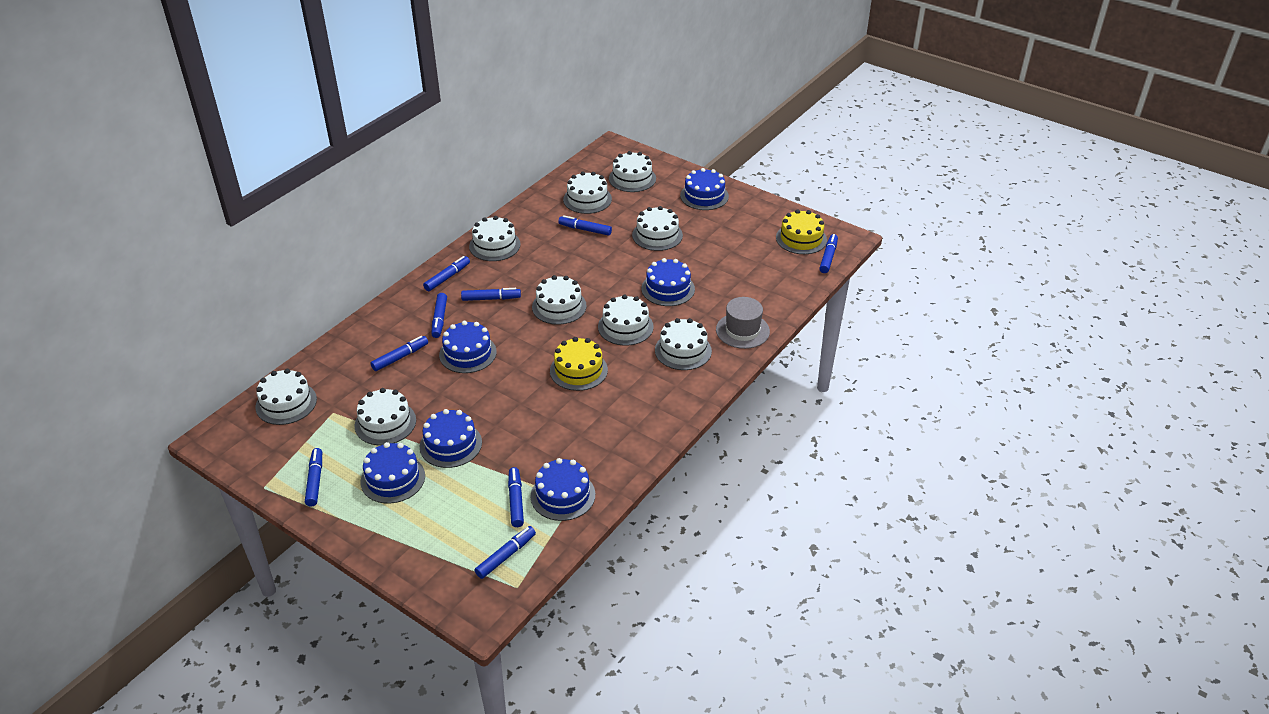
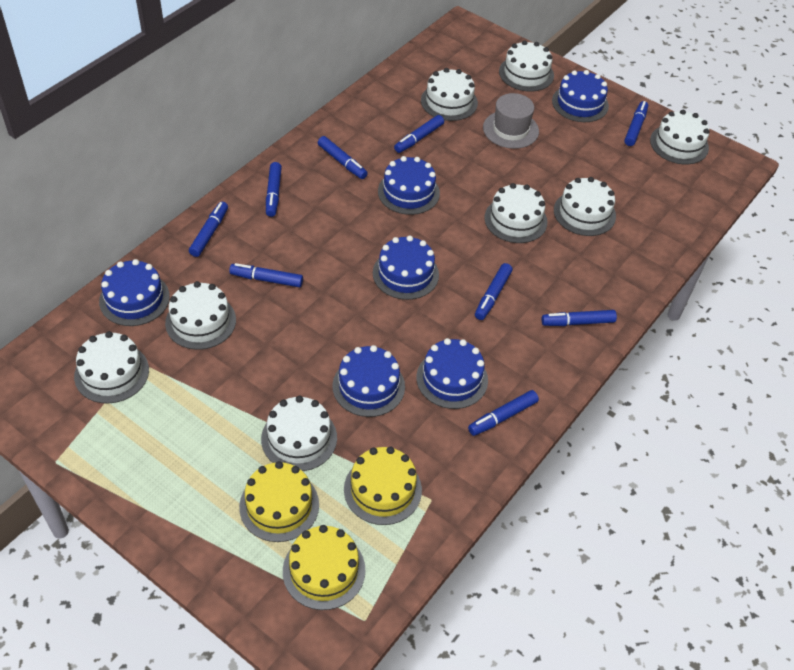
white cake: 9 -> 8
yellow cake: 2 -> 3

